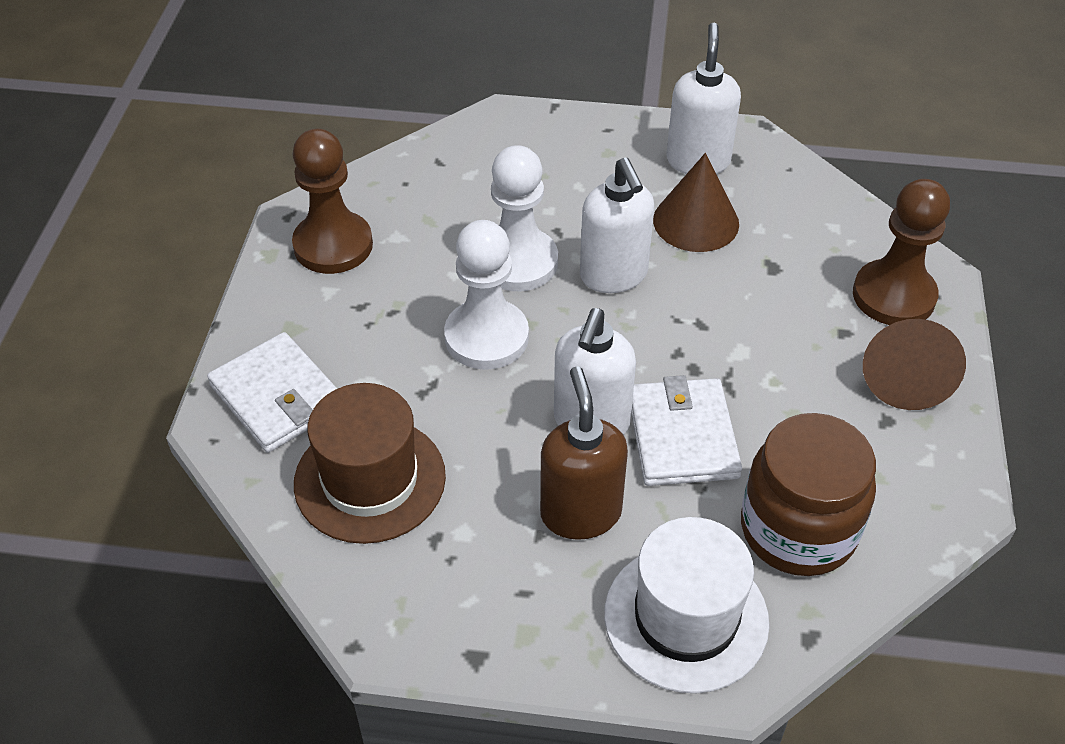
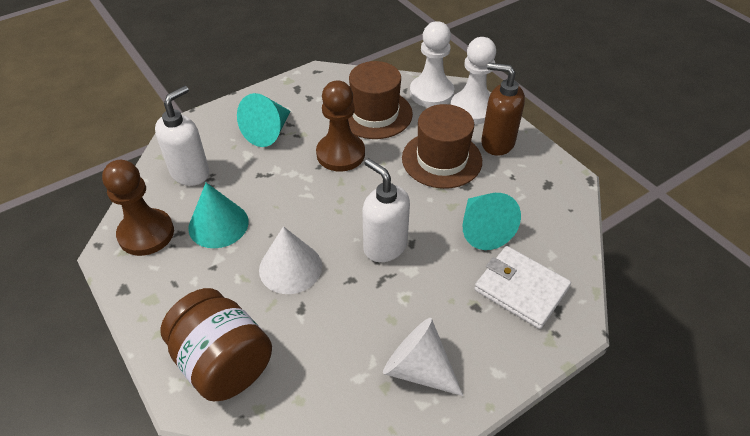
brown cone: 2 -> 0
brown hat: 1 -> 2
turquoise cone: 0 -> 3
white cone: 0 -> 2
white hat: 1 -> 0
white soap dispenser: 3 -> 2
white wallet: 2 -> 1

